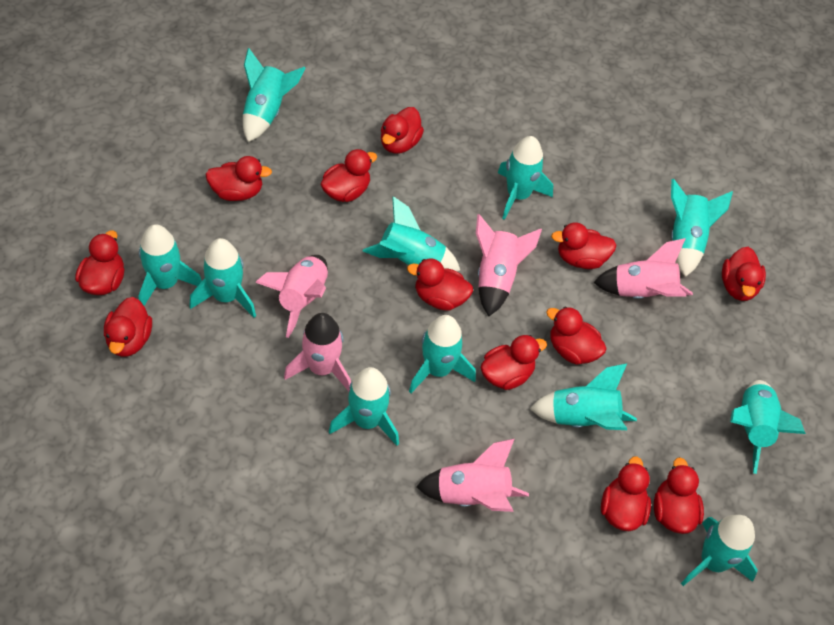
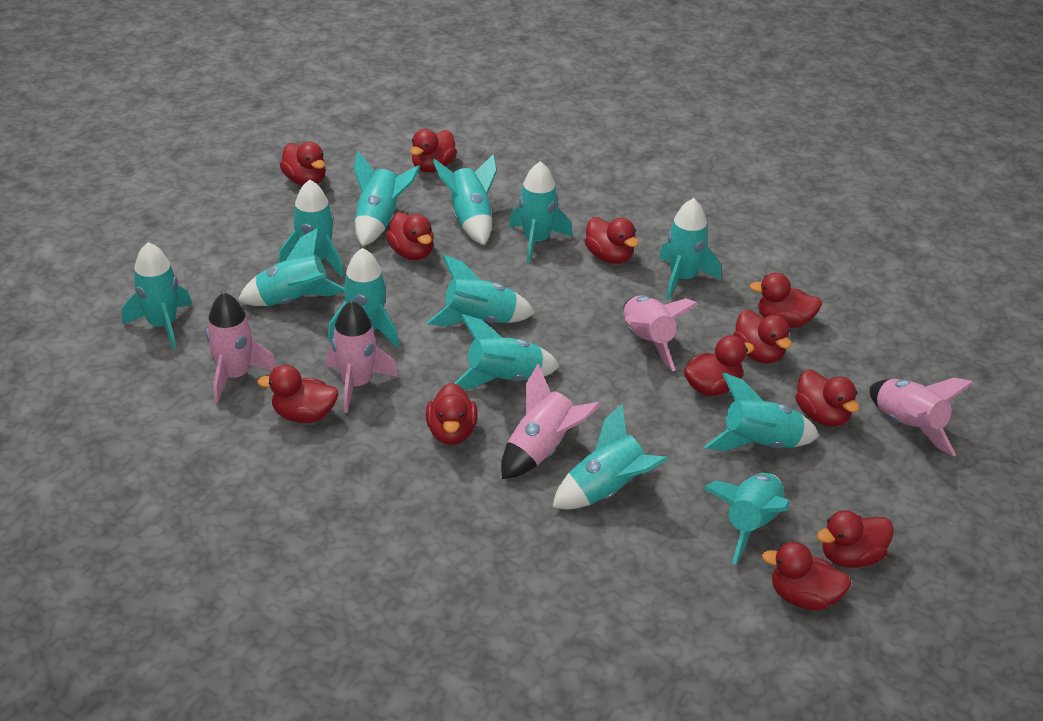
turquoise rocket: 11 -> 13

